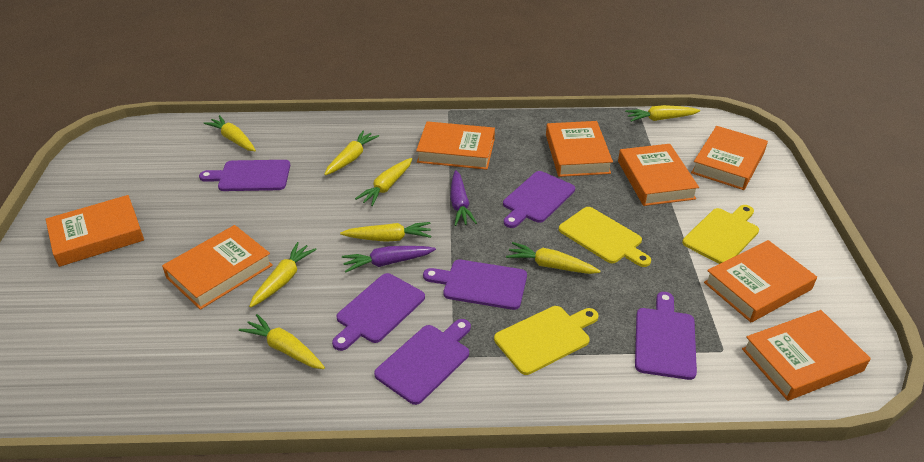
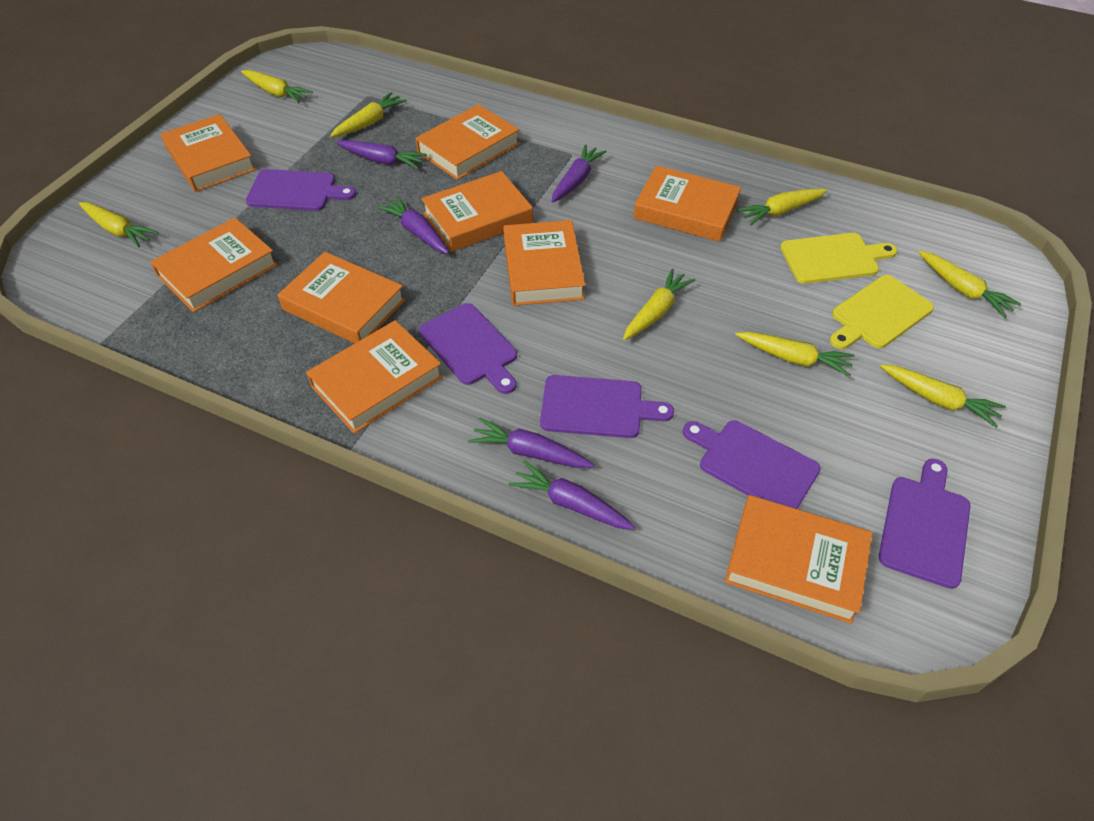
orange book: 8 -> 9
purple carrot: 2 -> 5
purple cutting board: 6 -> 5
yellow cutting board: 3 -> 2

